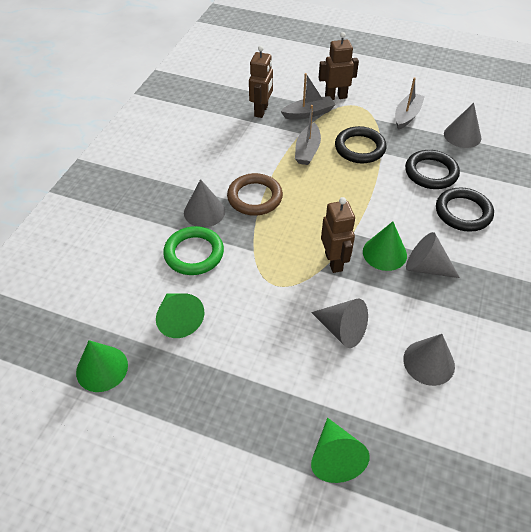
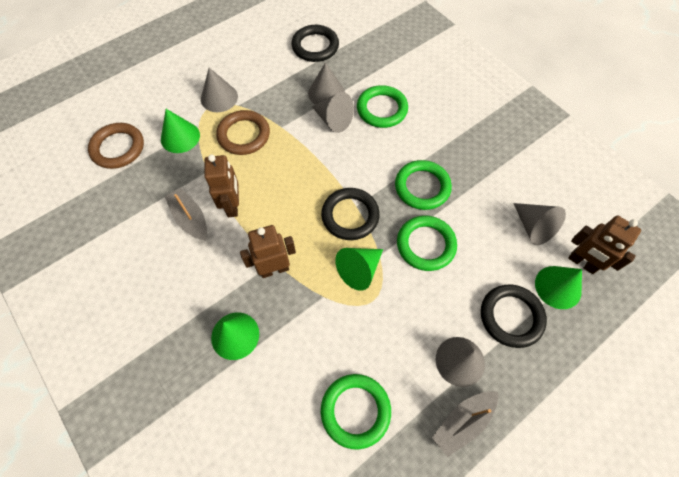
brown ring: 1 -> 2
green ring: 1 -> 4
grey boat: 3 -> 2

